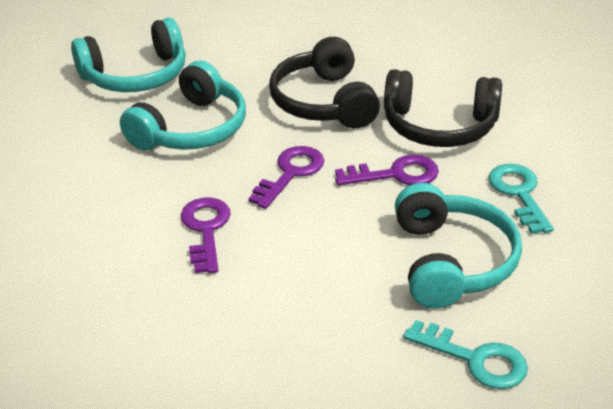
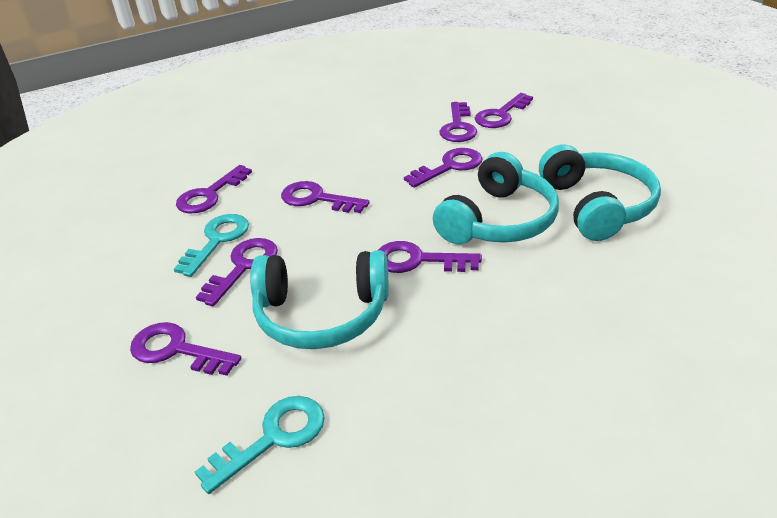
black headphones: 2 -> 0
purple key: 3 -> 8

